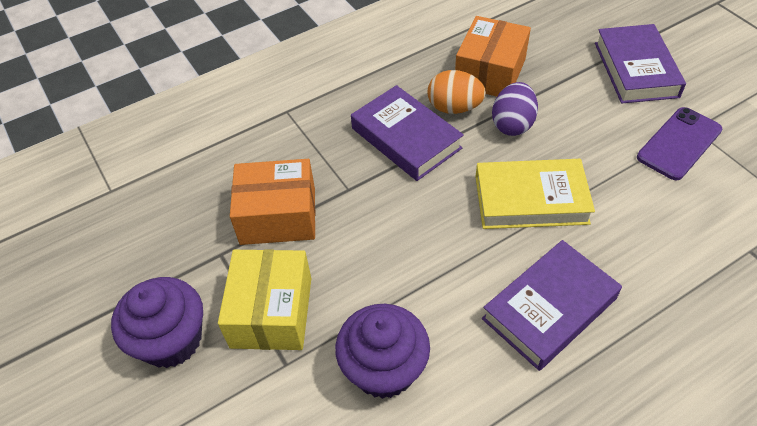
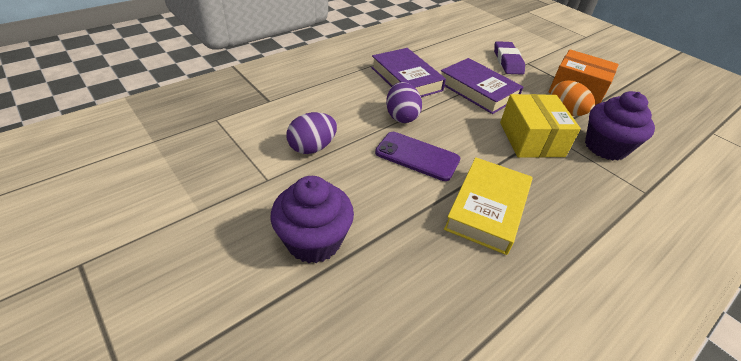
orange box: 2 -> 1
purple book: 3 -> 2
purple egg: 1 -> 2
purple eraser: 0 -> 1

